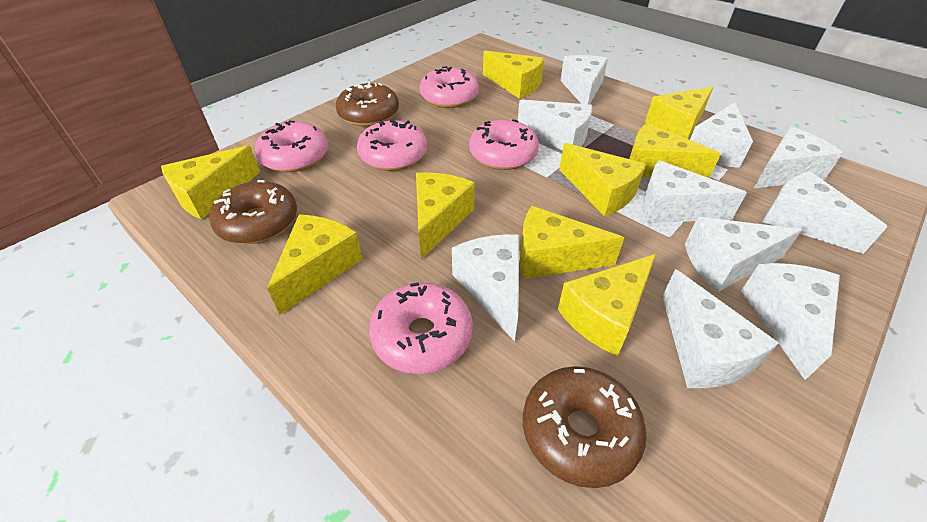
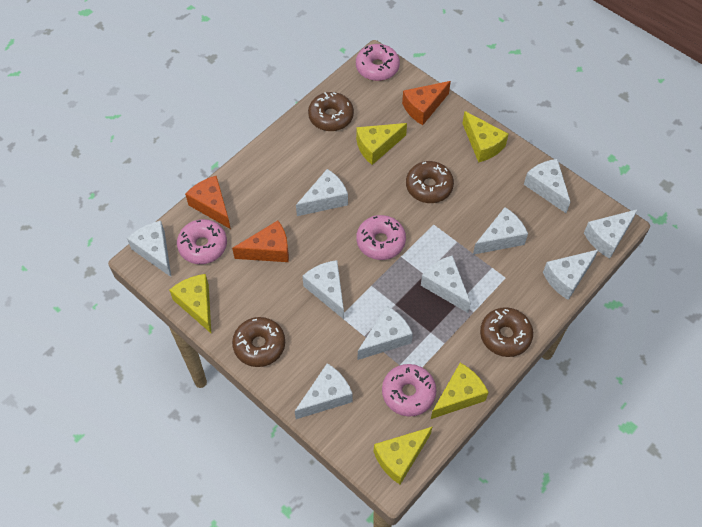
brown donut: 3 -> 4
orange cheese: 0 -> 3
pink donut: 5 -> 4
yellow cheese: 9 -> 5

